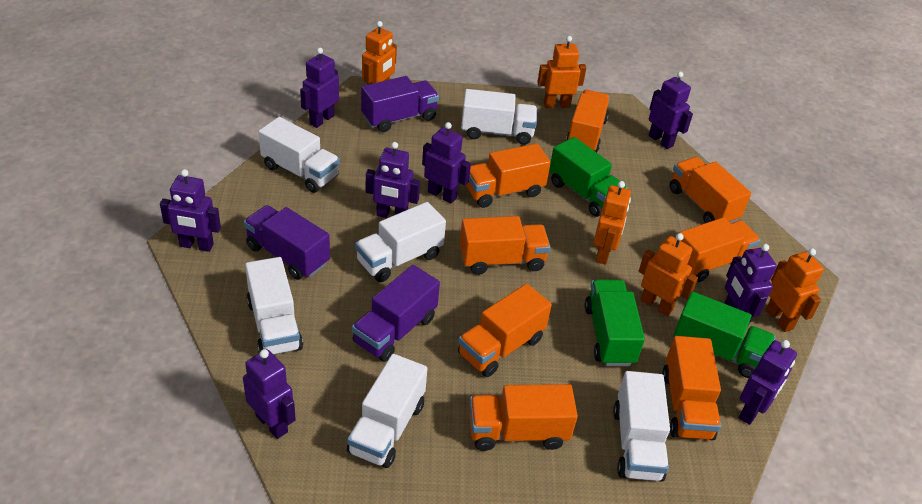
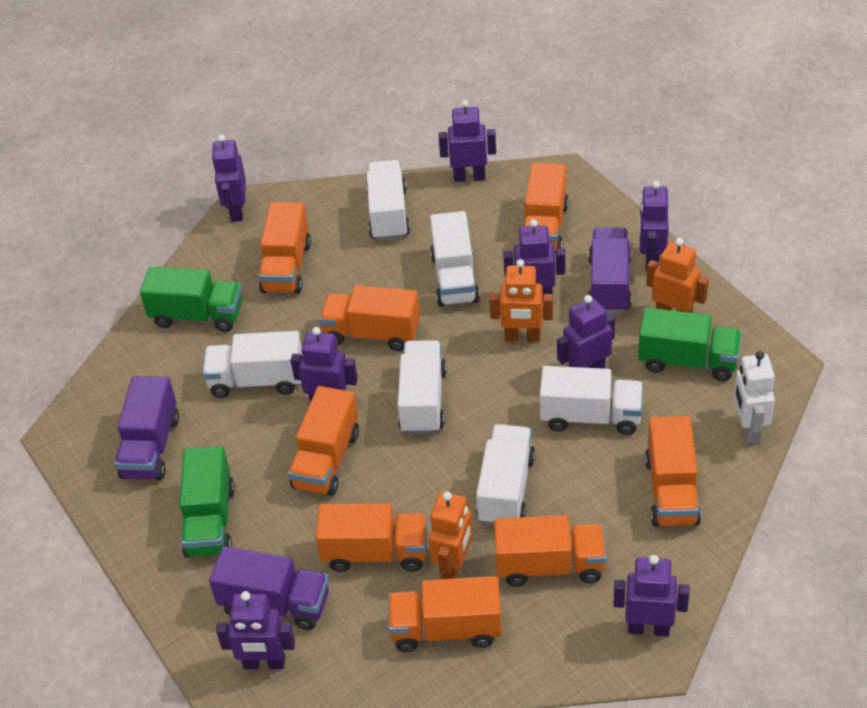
orange robot: 5 -> 3
white robot: 0 -> 1

